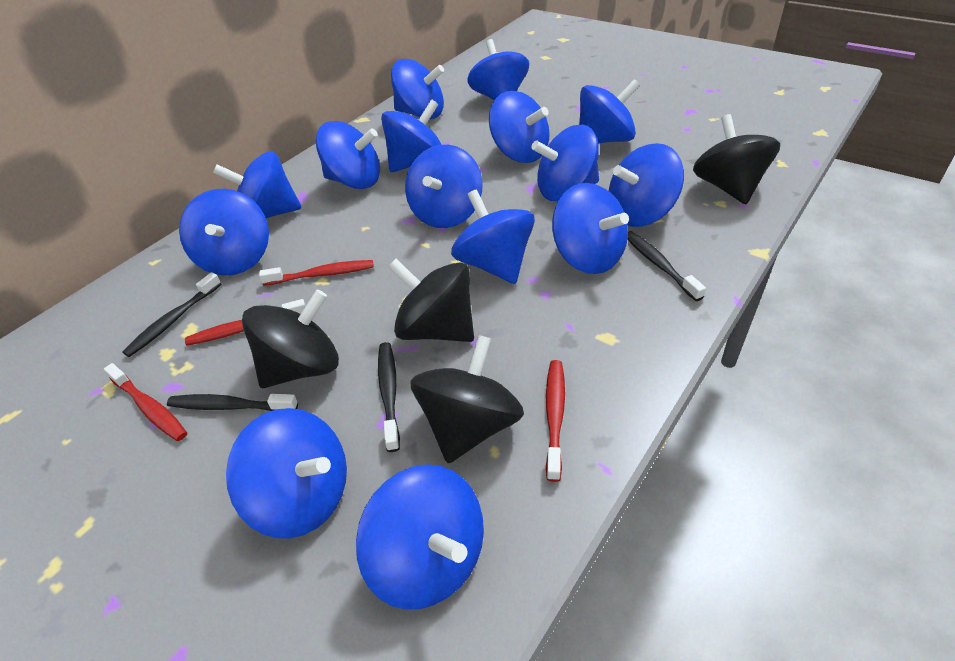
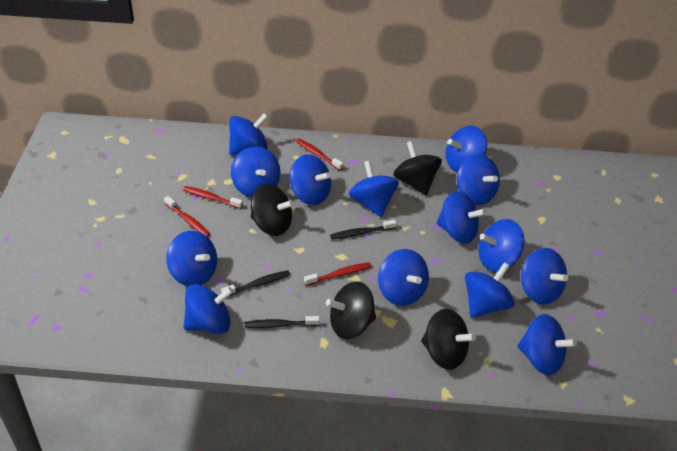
black toothbrush: 4 -> 3
blue spinning top: 15 -> 14

